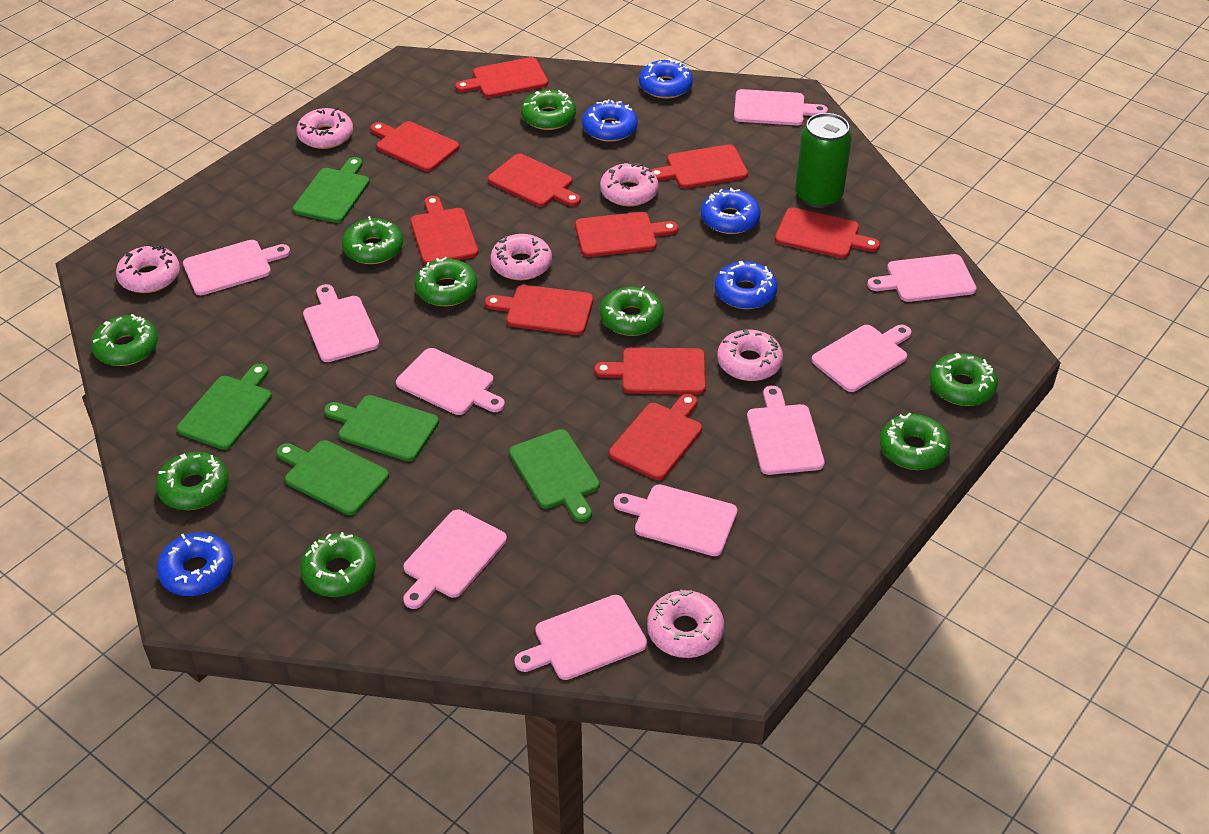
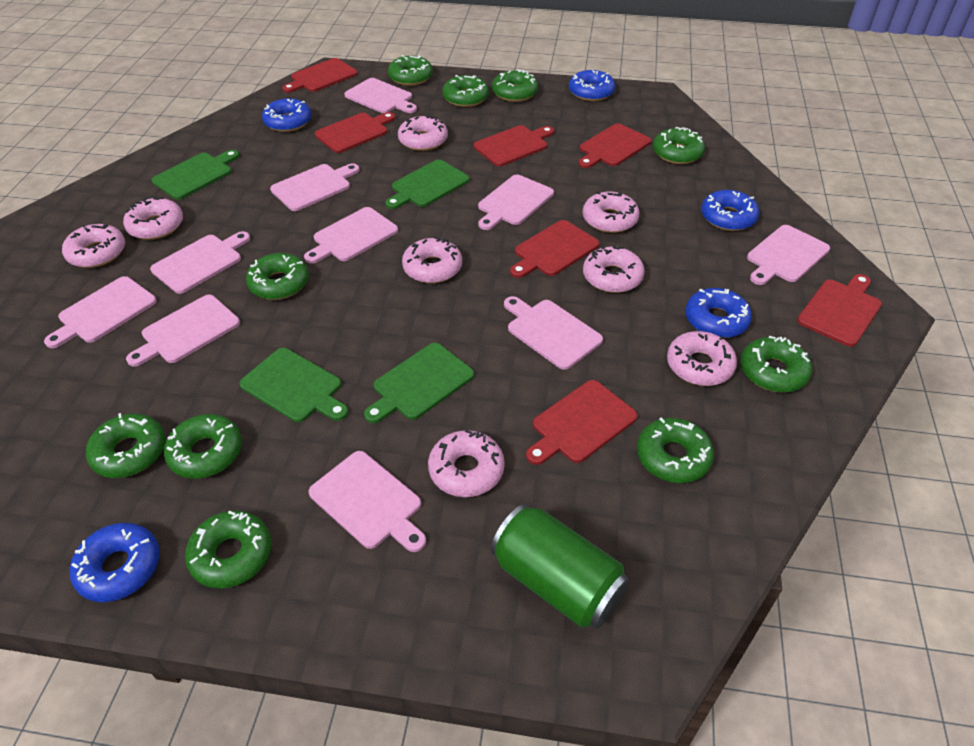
green cutting board: 5 -> 4
green donut: 9 -> 10
pink donut: 6 -> 8
red cutting board: 10 -> 7

